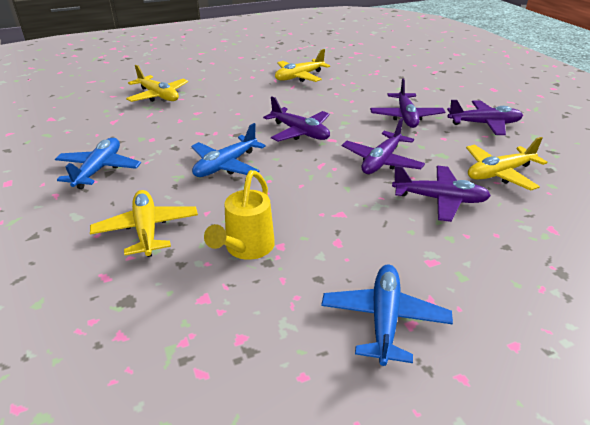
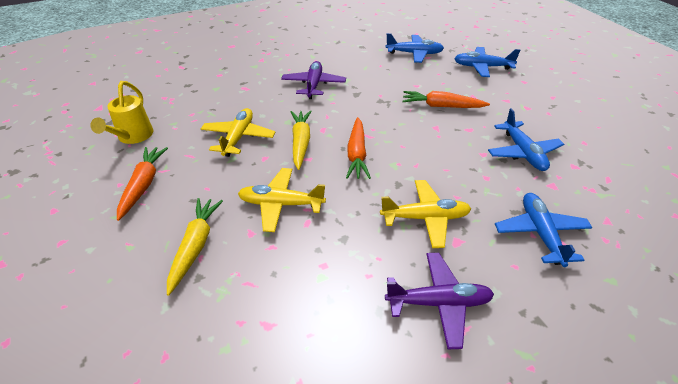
blue plane: 3 -> 4
orange carrot: 0 -> 3
purple plane: 5 -> 2
yellow carrot: 0 -> 2
yellow plane: 4 -> 3

